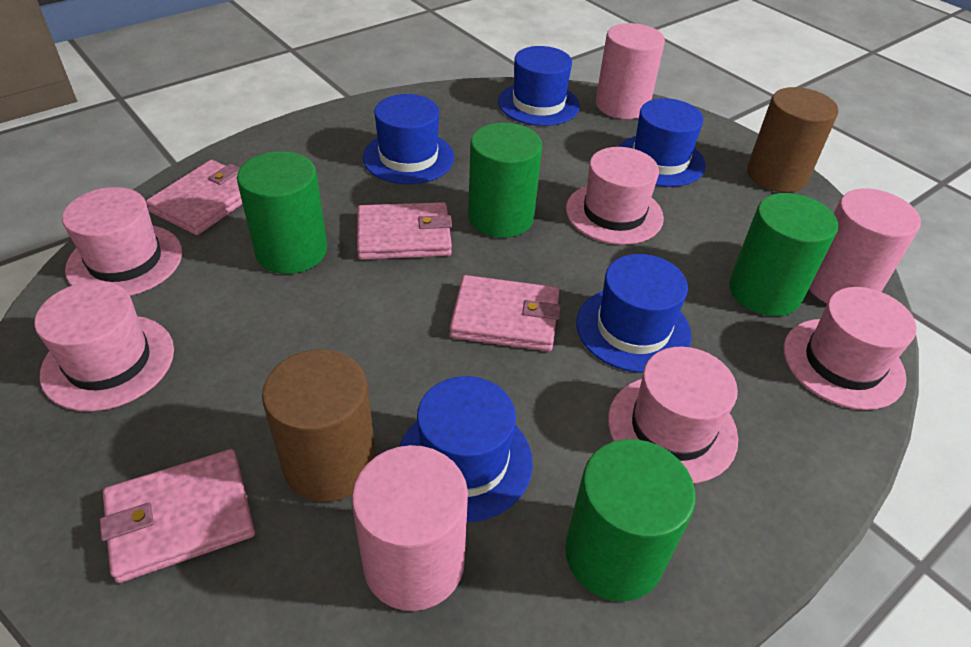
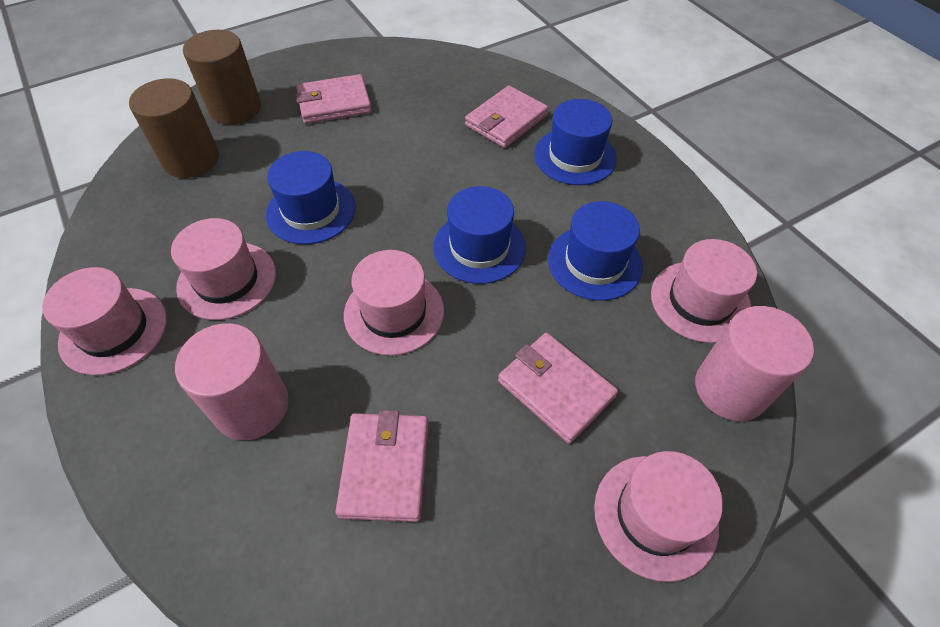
blue hat: 5 -> 4
green cylinder: 4 -> 0
pink cylinder: 3 -> 2

